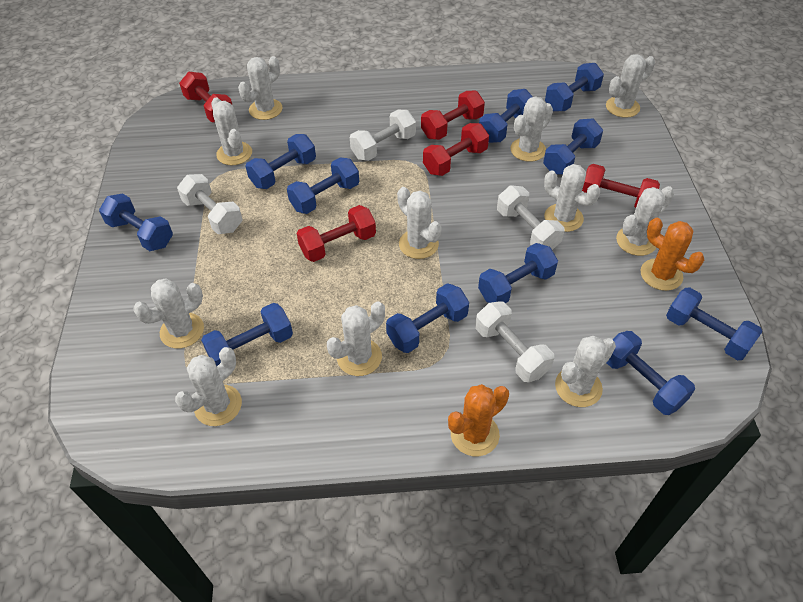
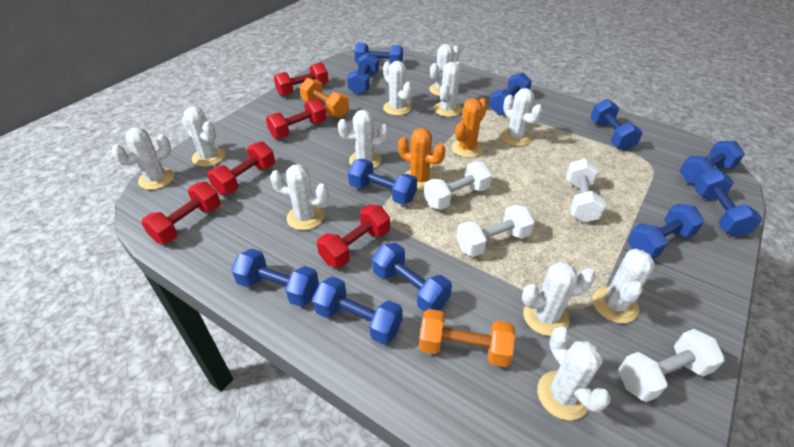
orange dumbbell: 0 -> 2

